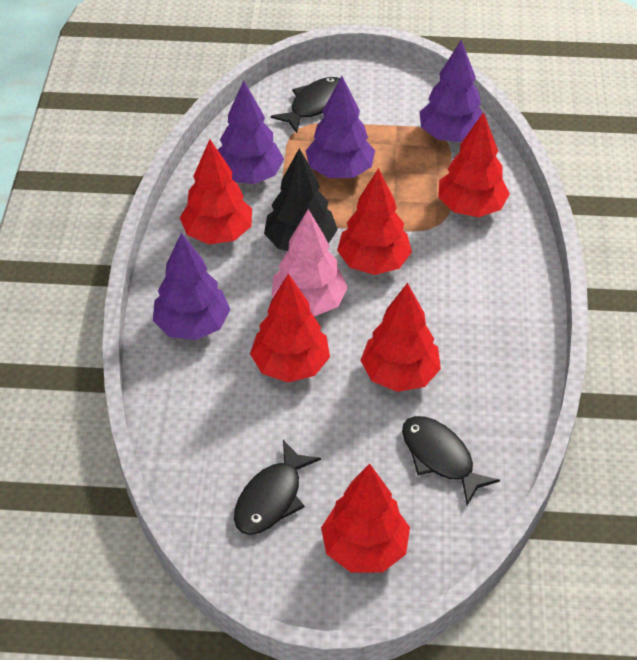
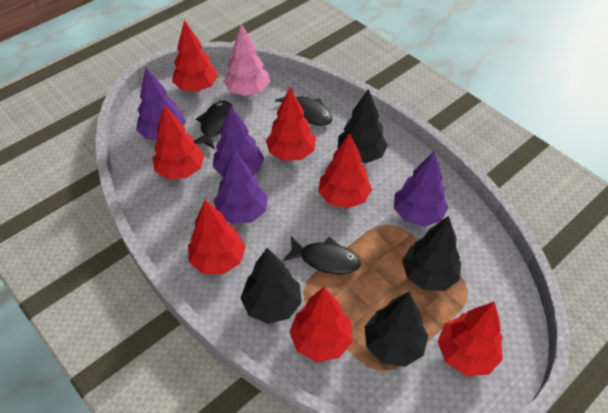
black tree: 1 -> 4
red tree: 6 -> 7

